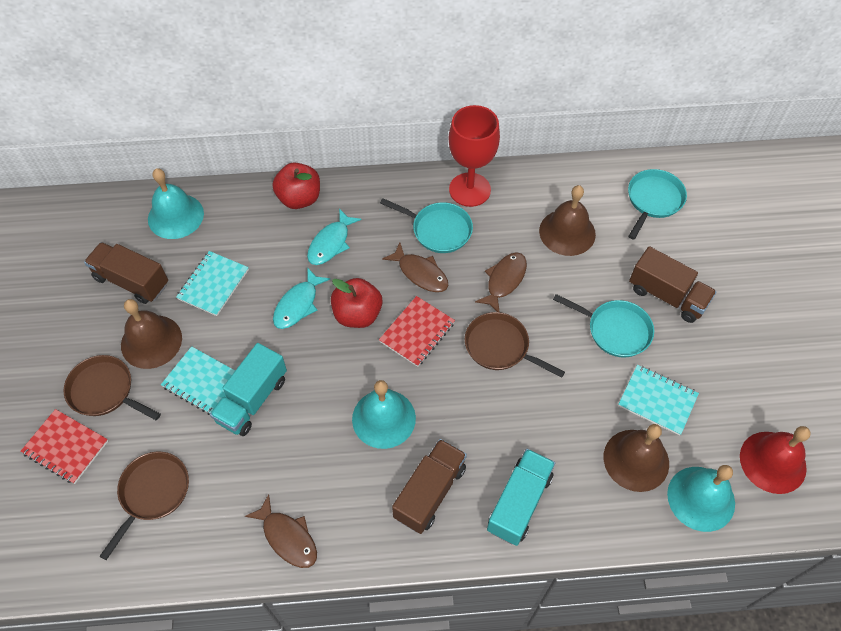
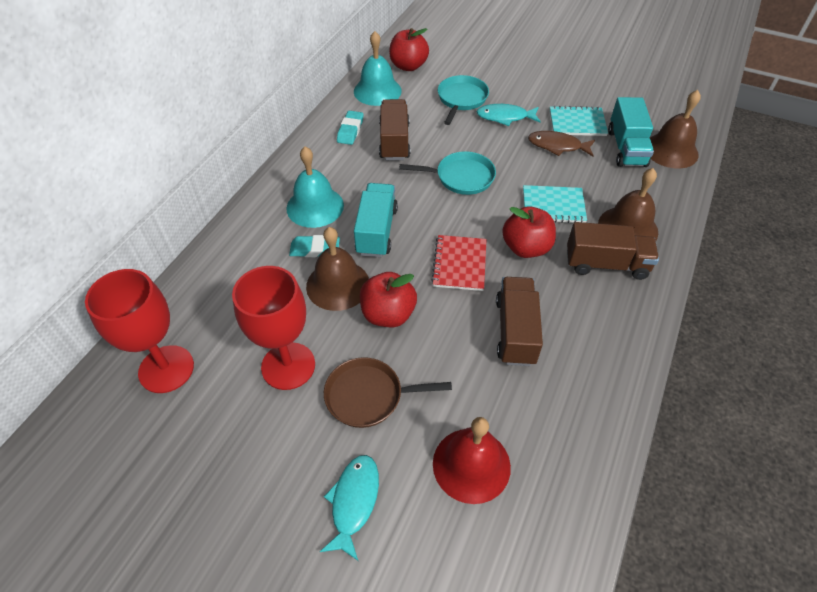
brown fish: 3 -> 1
brown pan: 3 -> 1
red apple: 2 -> 3
red goblet: 1 -> 2
red notebook: 2 -> 1
turquoise bell: 3 -> 2
turquoise eraser: 0 -> 2
turquoise notebook: 3 -> 2
turquoise pan: 3 -> 2

